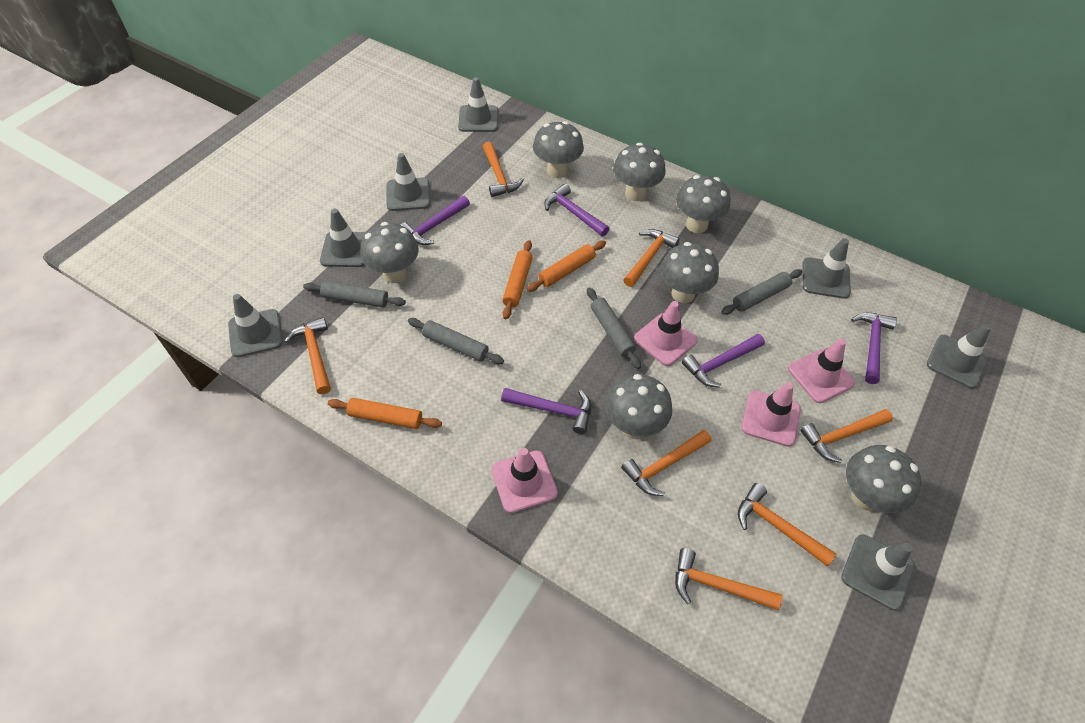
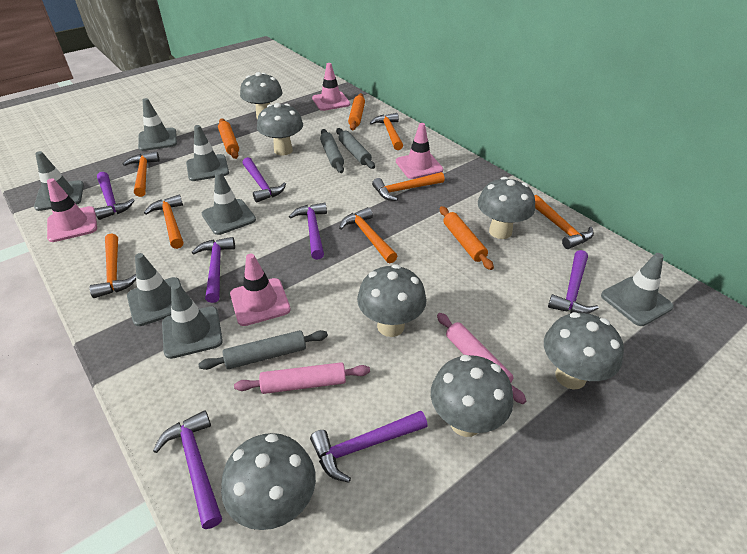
grey rolling pin: 4 -> 3
pink rolling pin: 0 -> 2
purple hammer: 5 -> 7

